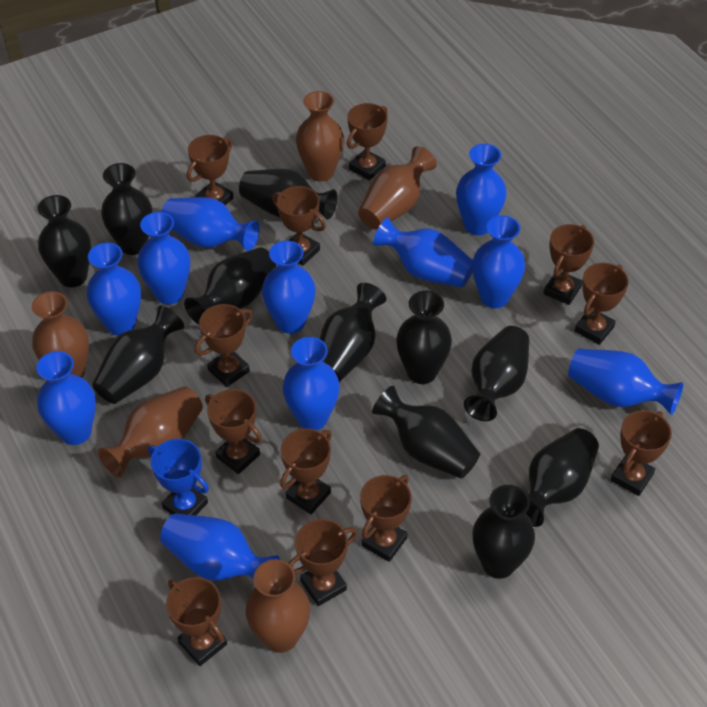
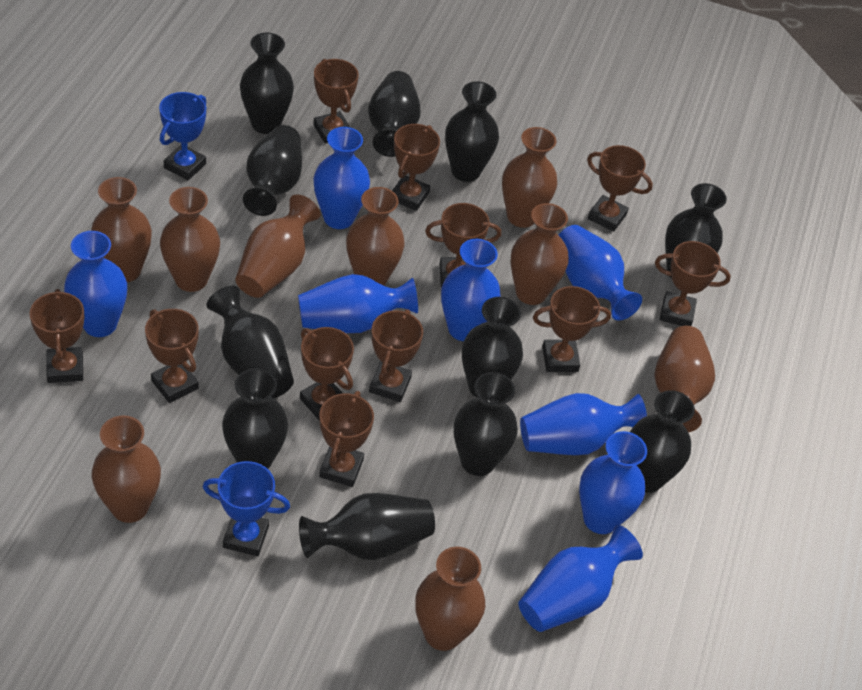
blue trophy: 1 -> 2
blue vase: 11 -> 8
brown trophy: 12 -> 11
brown vase: 5 -> 9

